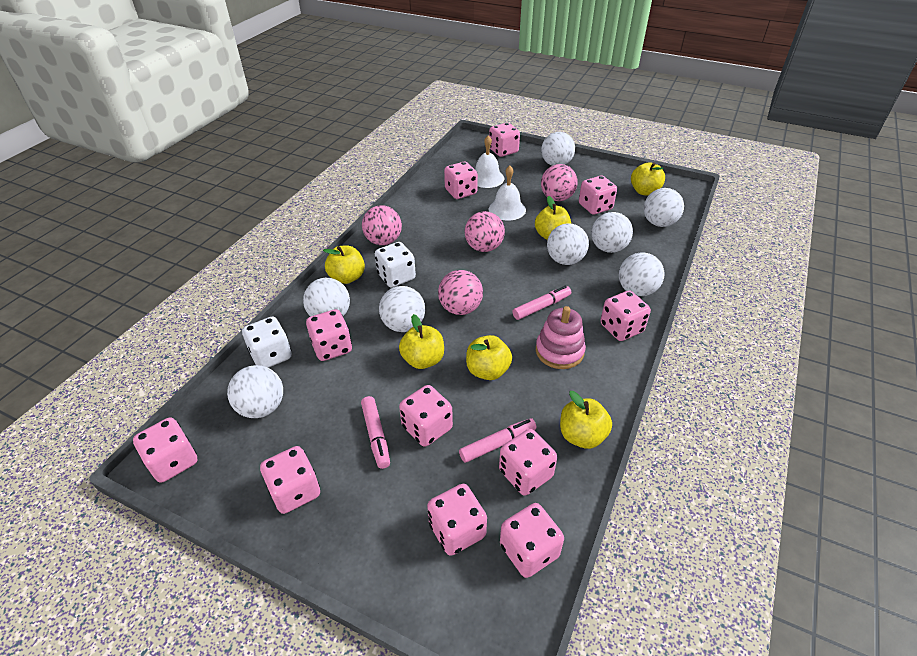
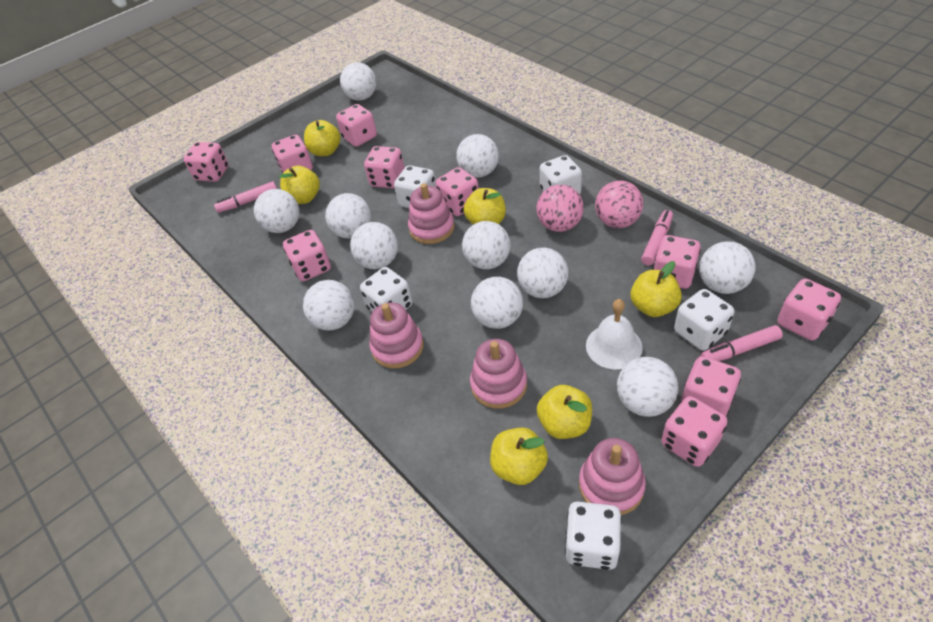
pink ball: 4 -> 2
pink dice: 11 -> 10
pink stacking toy: 1 -> 4
white ball: 8 -> 11
white bell: 2 -> 1
white dice: 2 -> 5

